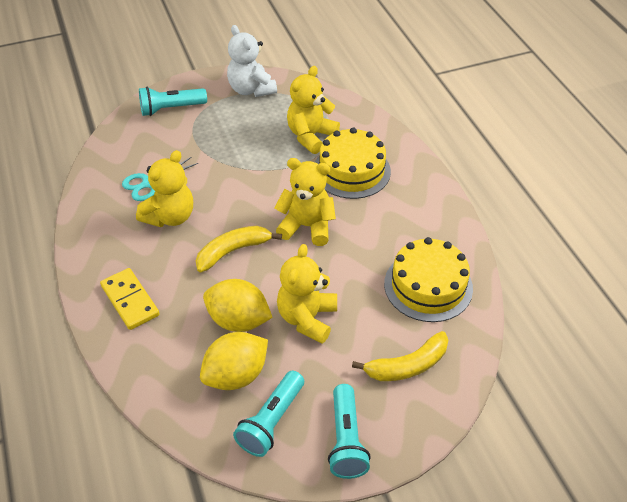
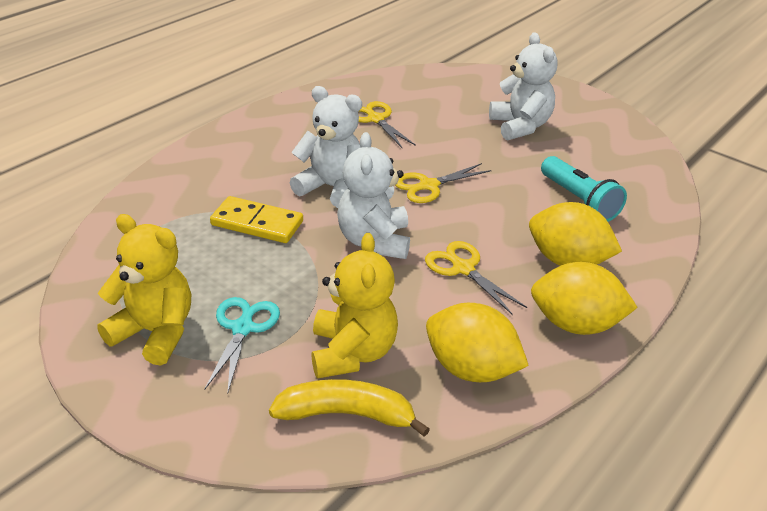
turquoise flashlight: 3 -> 1
white teddy bear: 1 -> 3
yellow banana: 2 -> 1
yellow cake: 2 -> 0
yellow lemon: 2 -> 3
yellow scissors: 0 -> 3
yellow teddy bear: 4 -> 2

